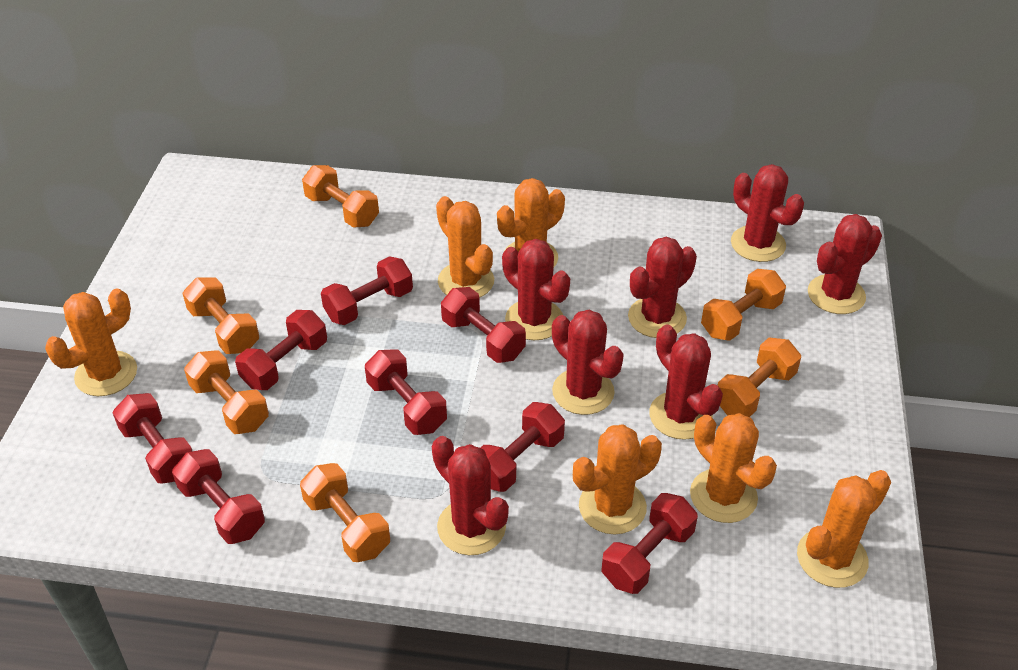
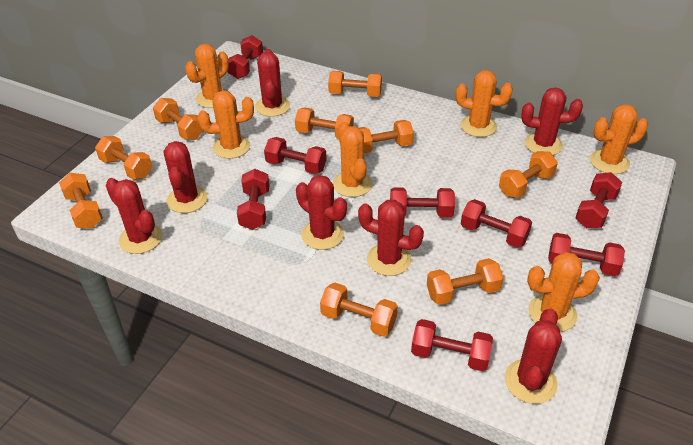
orange dumbbell: 6 -> 9

